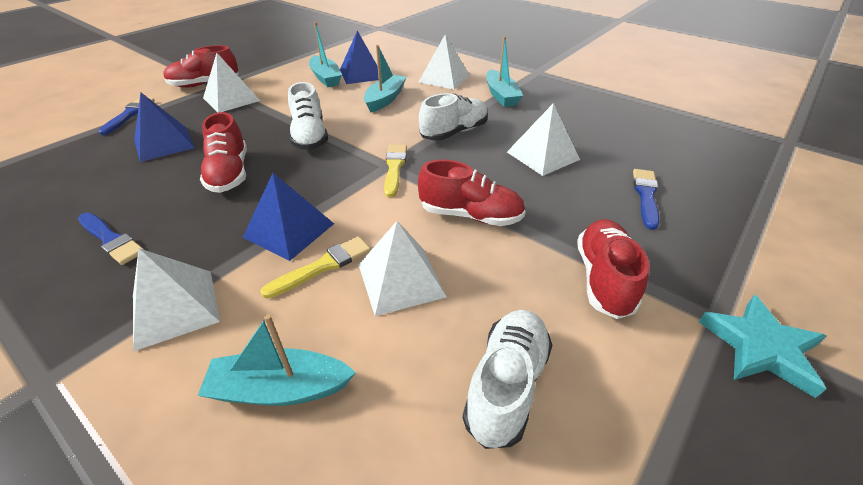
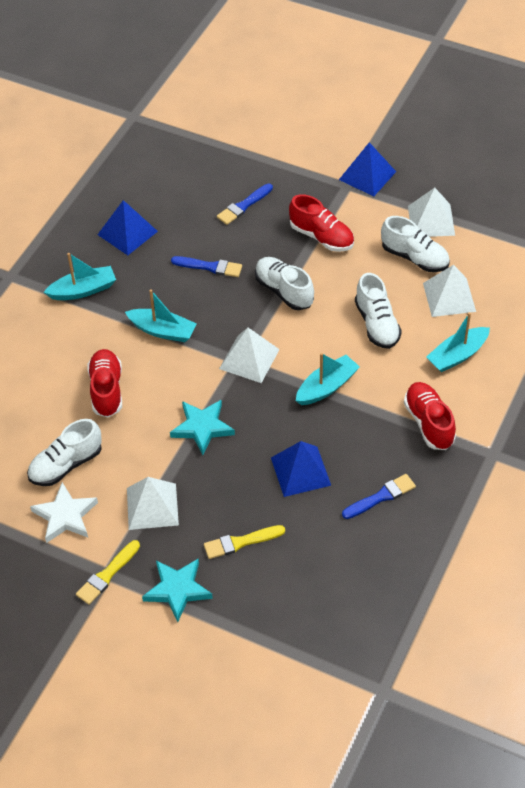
red shoe: 4 -> 3
turquoise star: 1 -> 2
white pyramid: 5 -> 4
white shoe: 3 -> 4
white star: 0 -> 1

